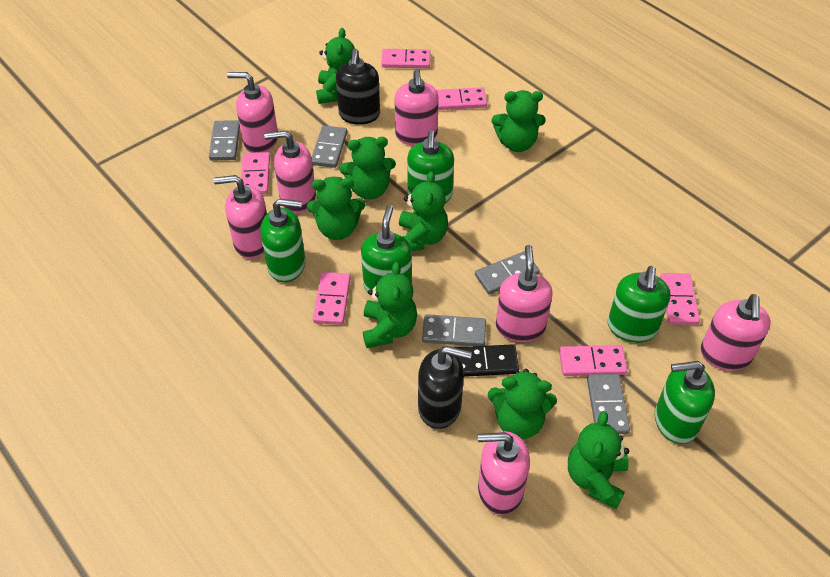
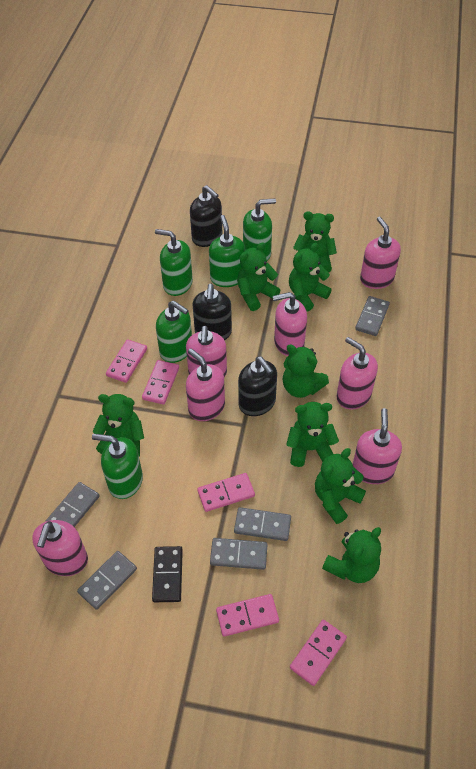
black soap dispenser: 2 -> 3
pink domino: 6 -> 5

